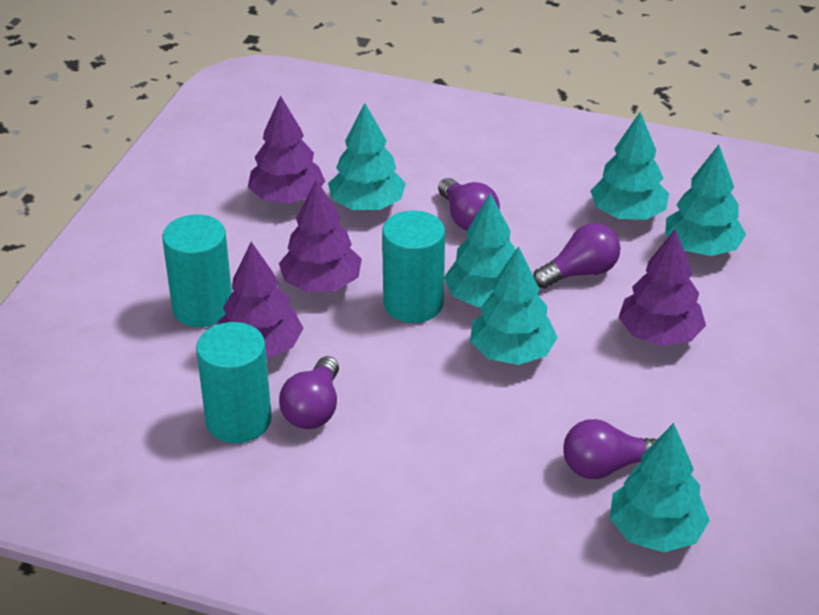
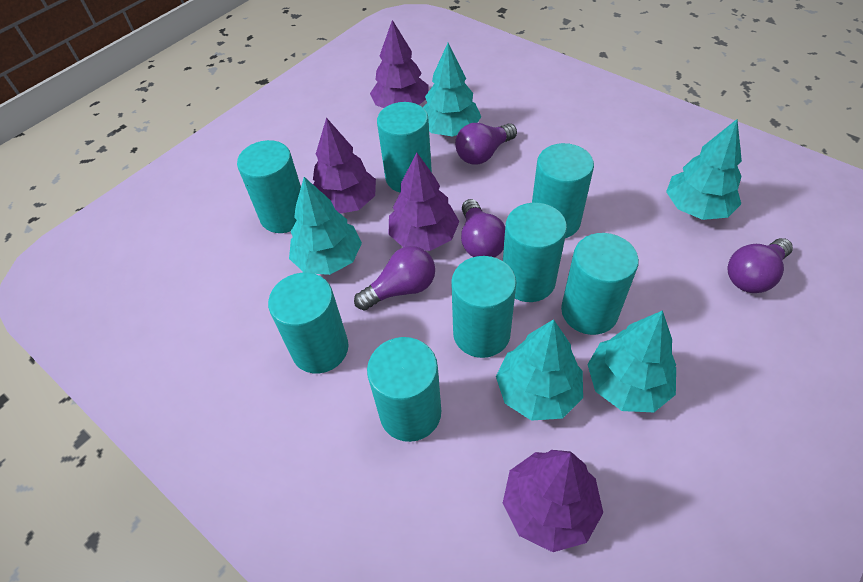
turquoise cylinder: 3 -> 8
turquoise tree: 6 -> 5

